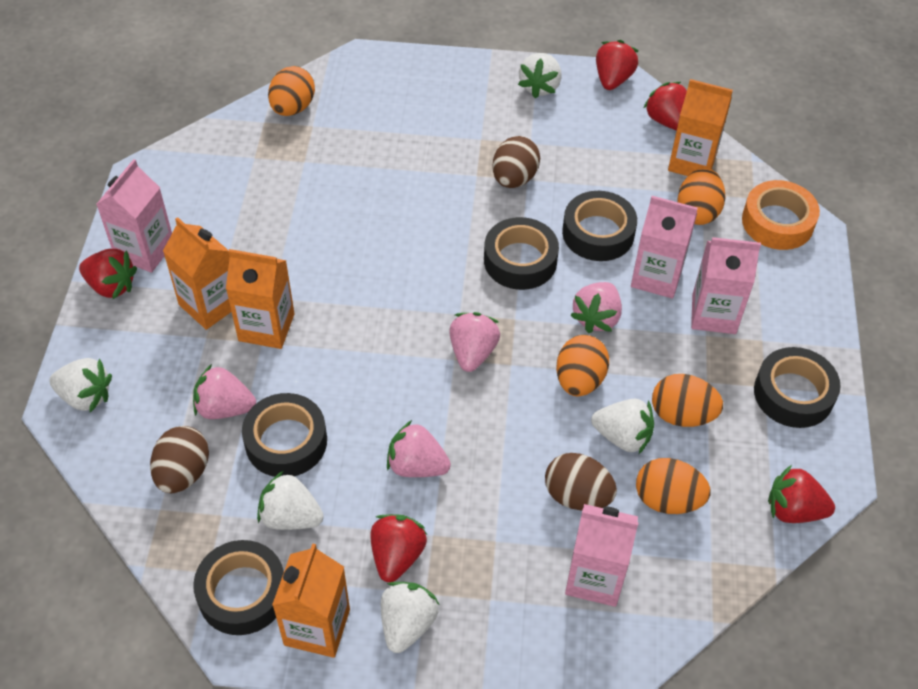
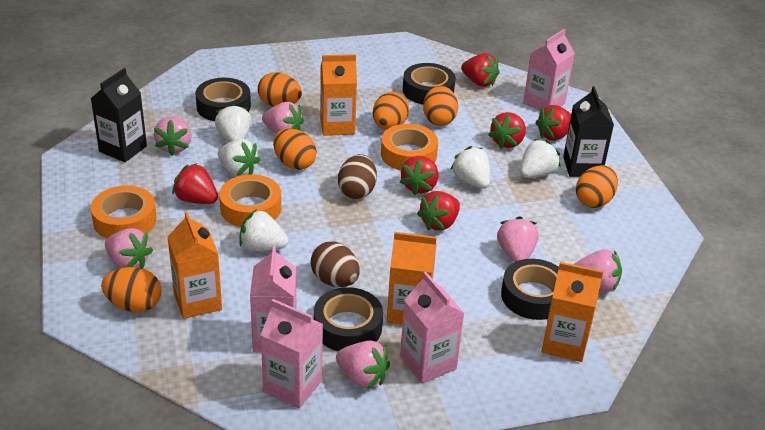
black carton: 0 -> 2
black tape: 5 -> 4
brown egg: 3 -> 2
orange egg: 5 -> 6
orange tape: 1 -> 3
pink strawberry: 4 -> 6
red strawberry: 5 -> 6

